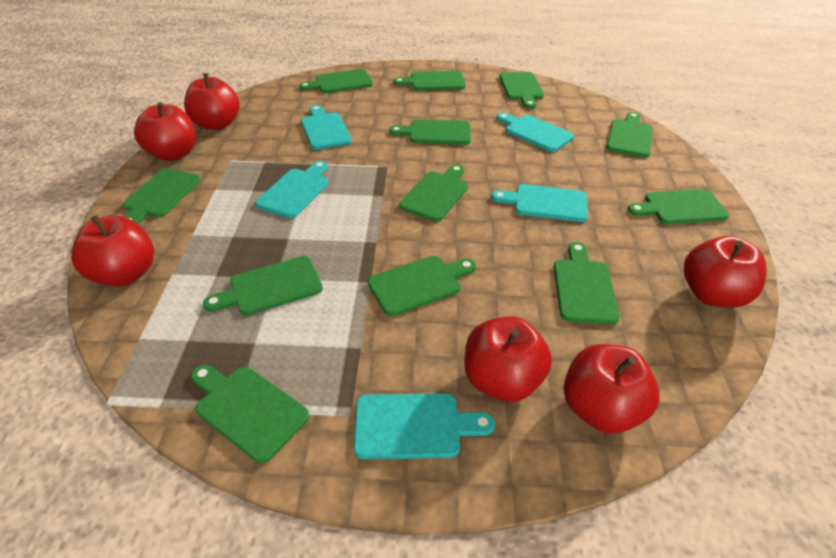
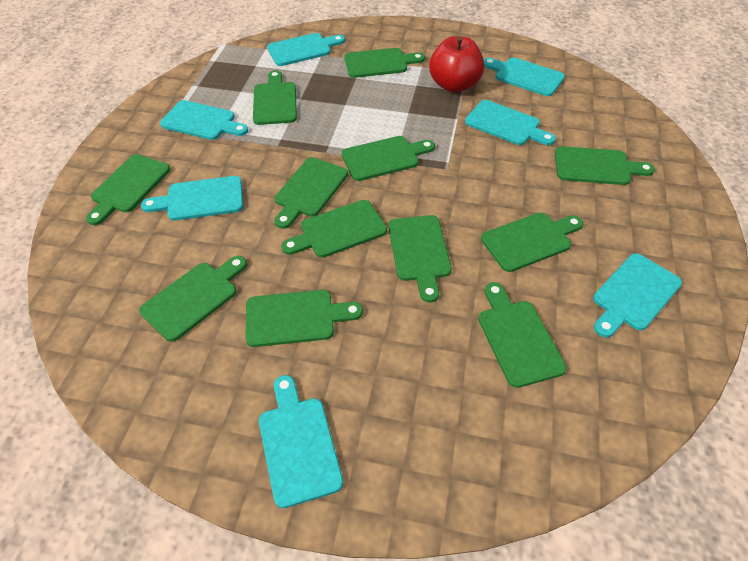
red apple: 6 -> 1
turquoise cutting board: 5 -> 7

